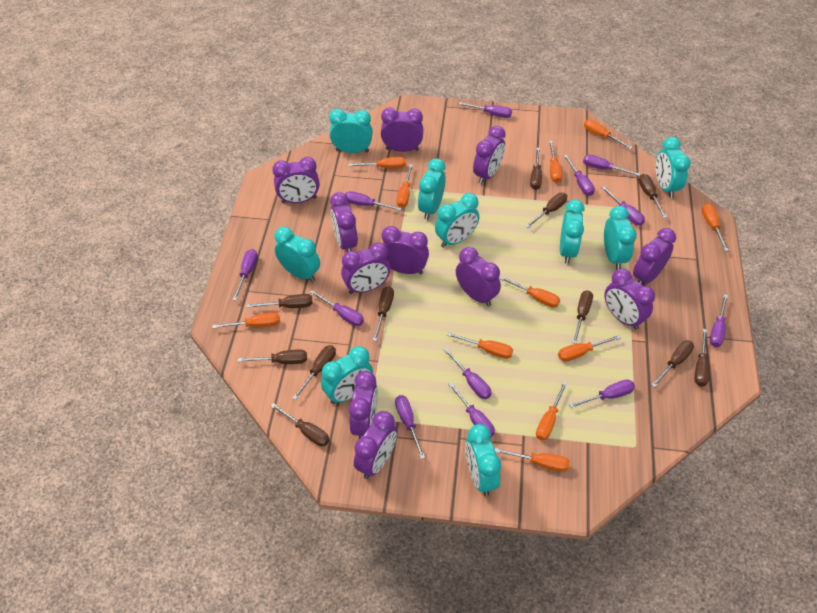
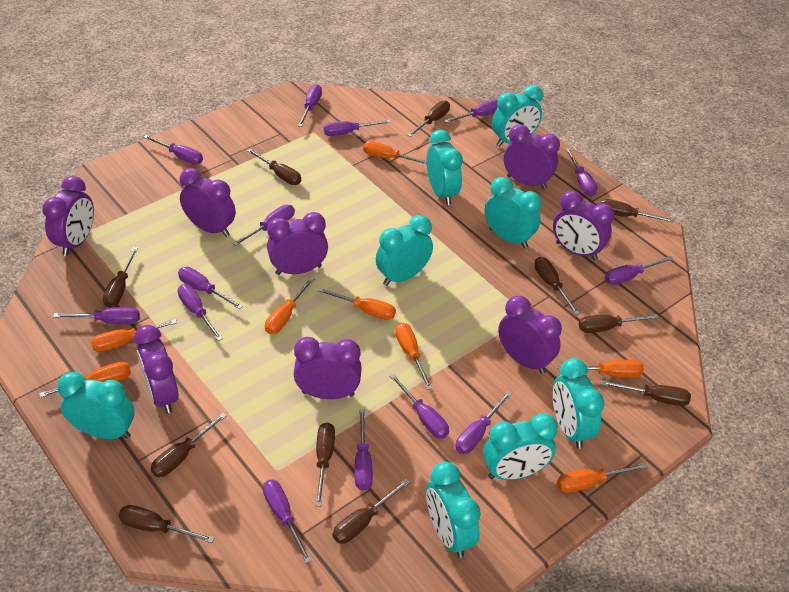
orange screwdriver: 11 -> 8
purple clock: 11 -> 8
purple screwdriver: 12 -> 14
turquoise clock: 9 -> 8

